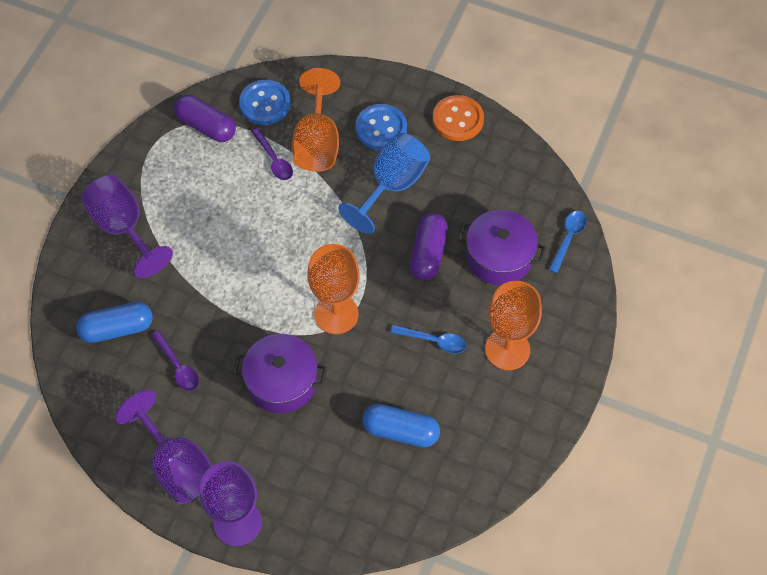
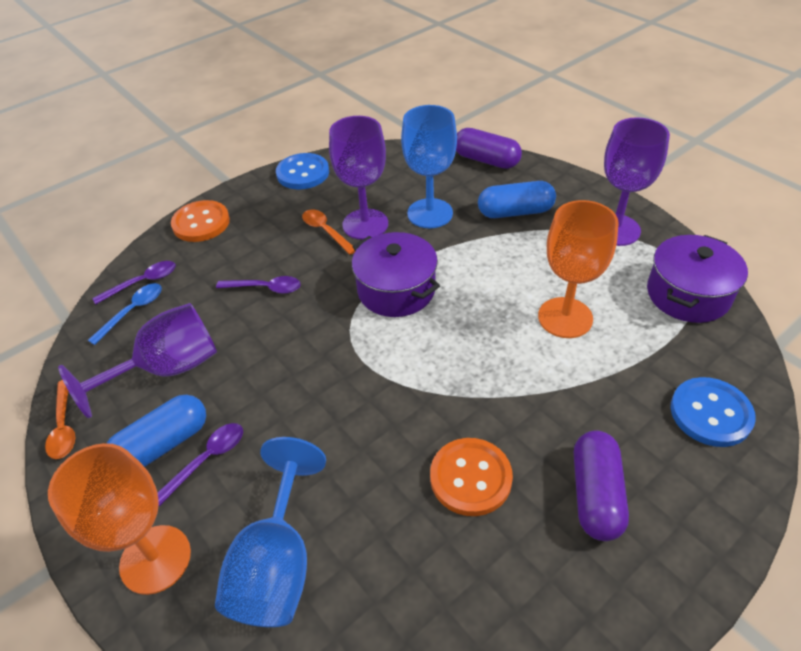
blue goblet: 1 -> 2
blue spoon: 2 -> 1
orange button: 1 -> 2
orange goblet: 3 -> 2
orange spoon: 0 -> 2
purple spoon: 2 -> 3

